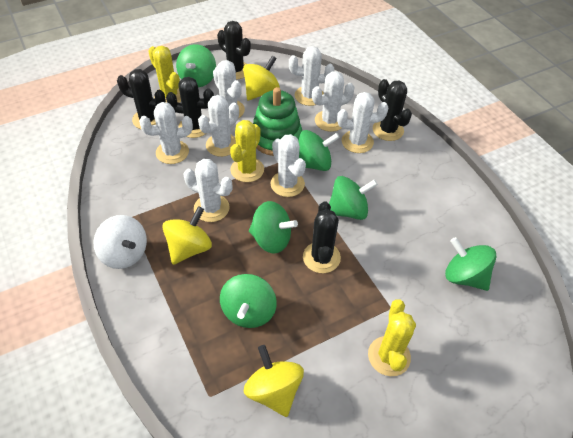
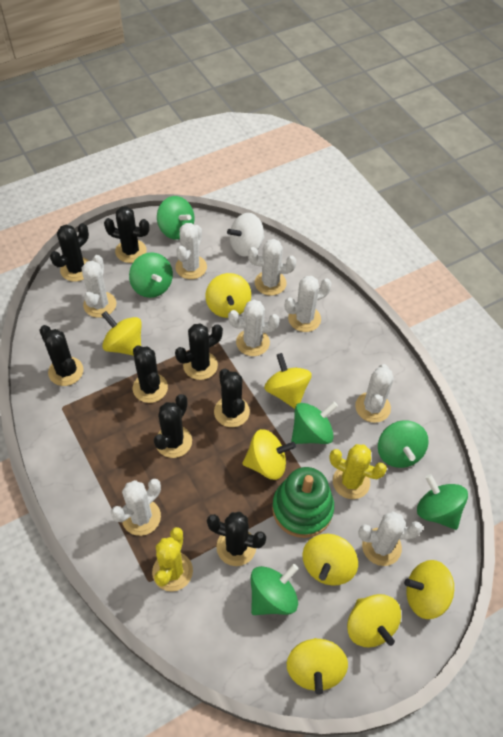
black cactus: 5 -> 8
yellow cactus: 3 -> 2
yellow spinning top: 3 -> 8

